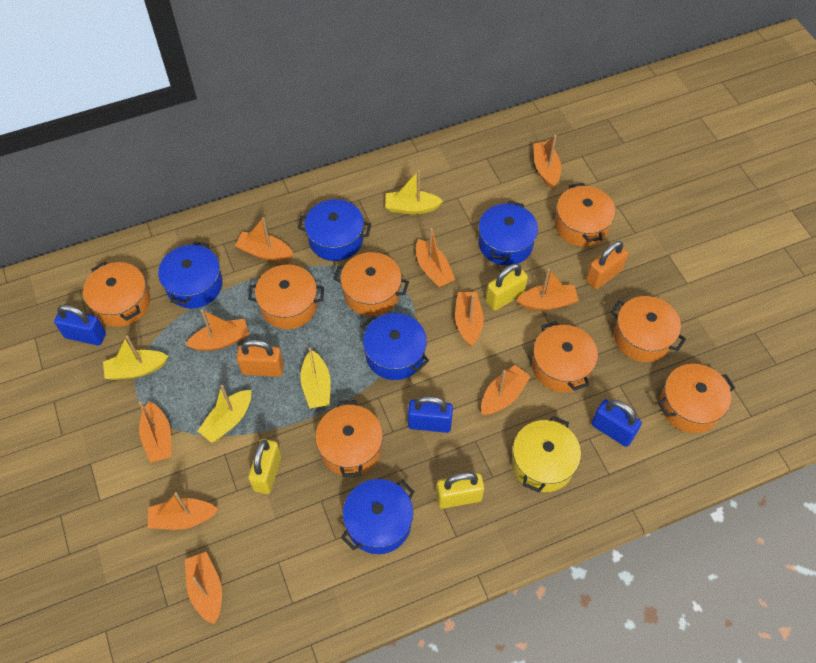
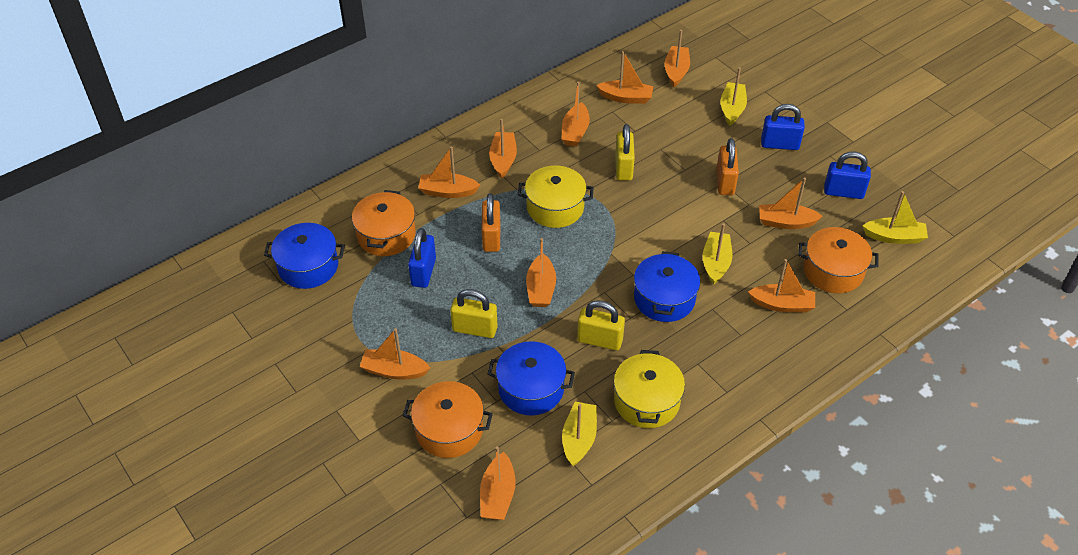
blue pot: 5 -> 3
orange pot: 8 -> 3
yellow pot: 1 -> 2

